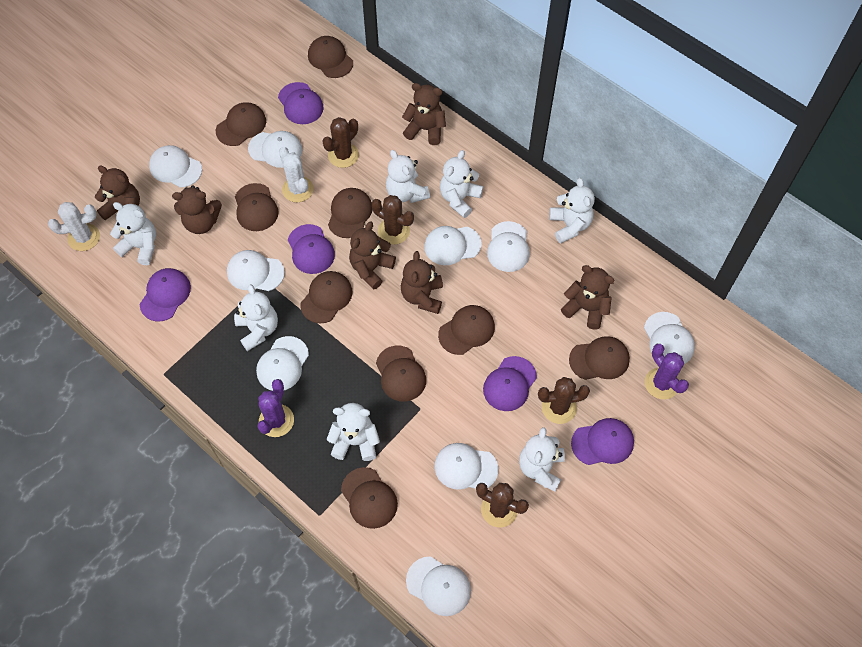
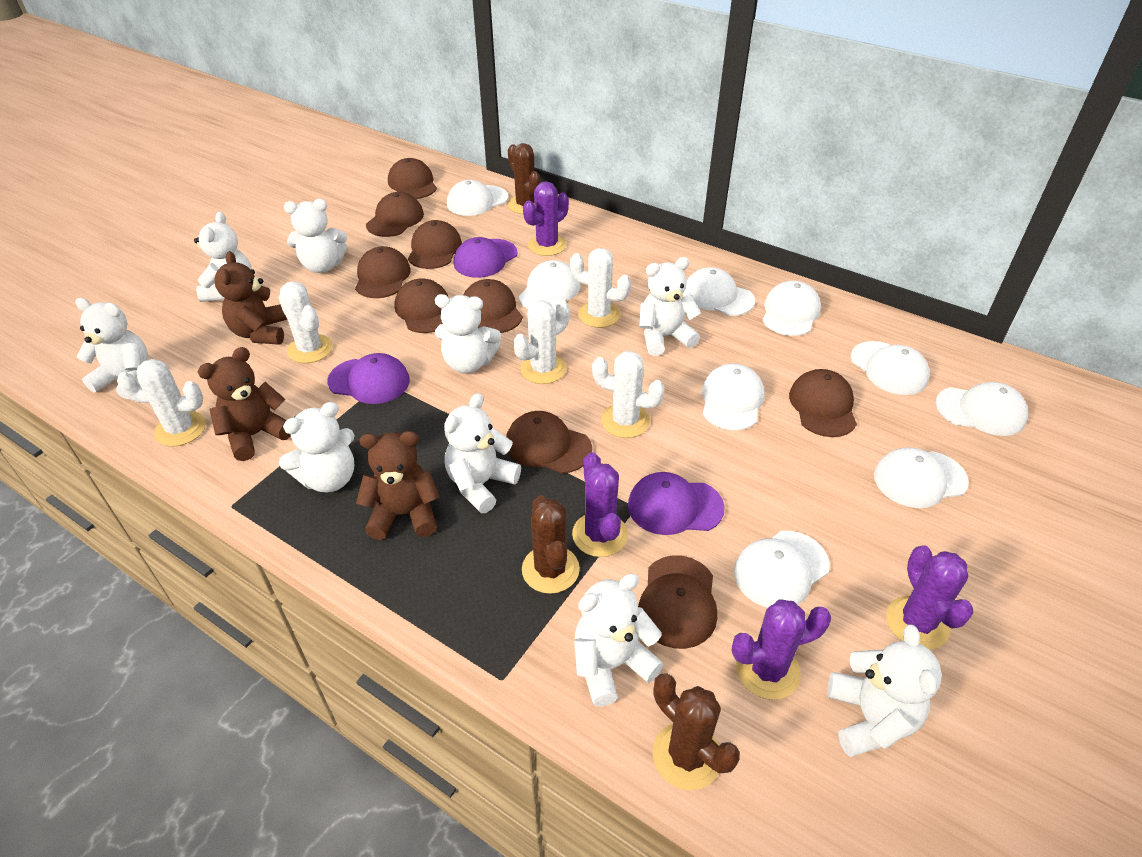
brown cactus: 4 -> 3
brown teddy bear: 6 -> 3
purple cactus: 2 -> 4
purple cap: 5 -> 3
white cactus: 2 -> 5
white teddy bear: 7 -> 9

